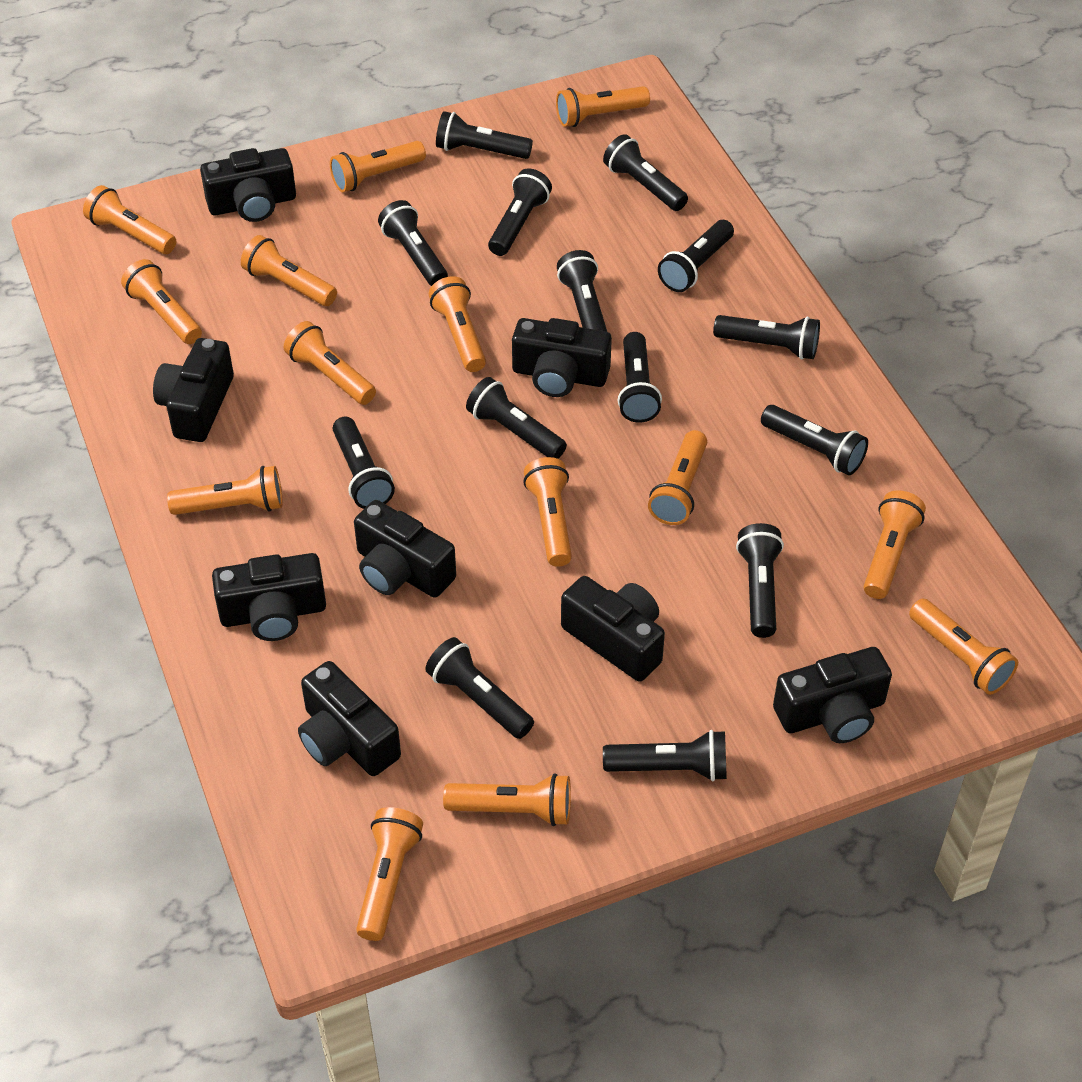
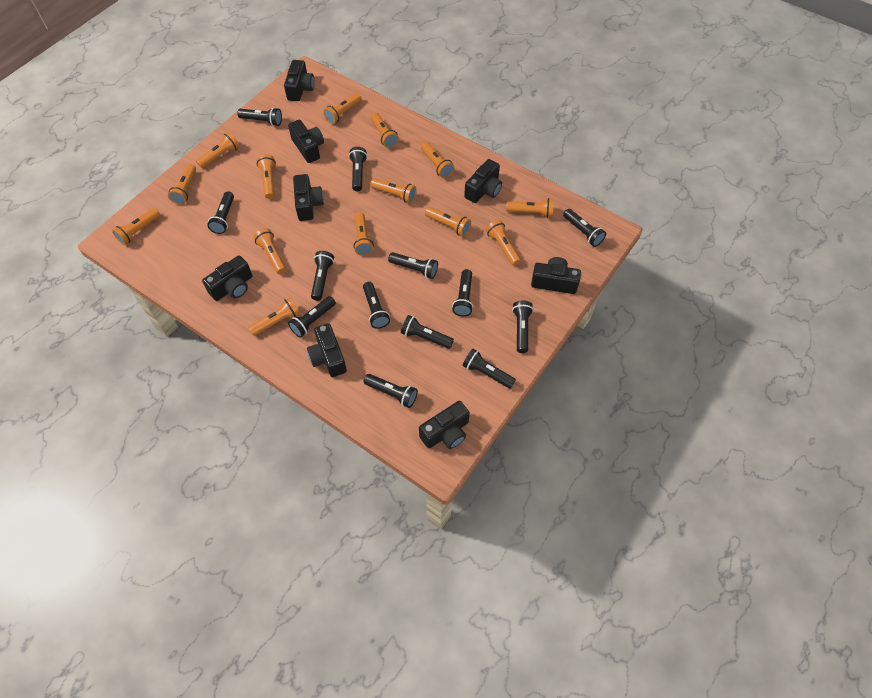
black flashlight: 14 -> 13

